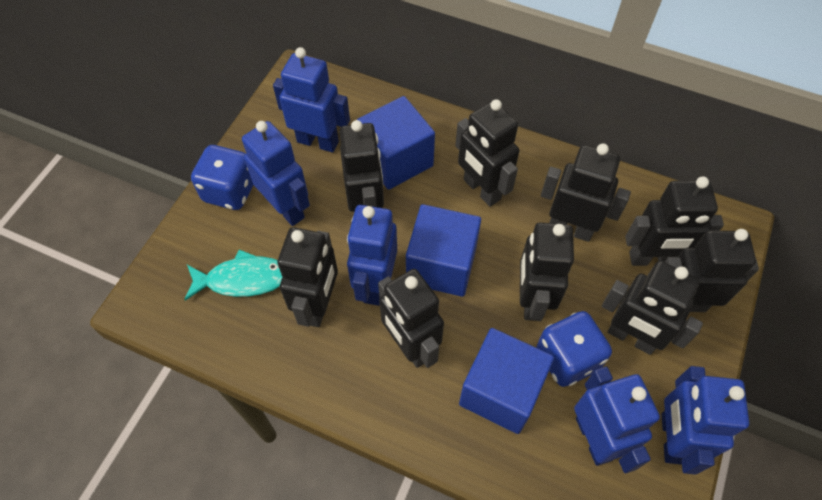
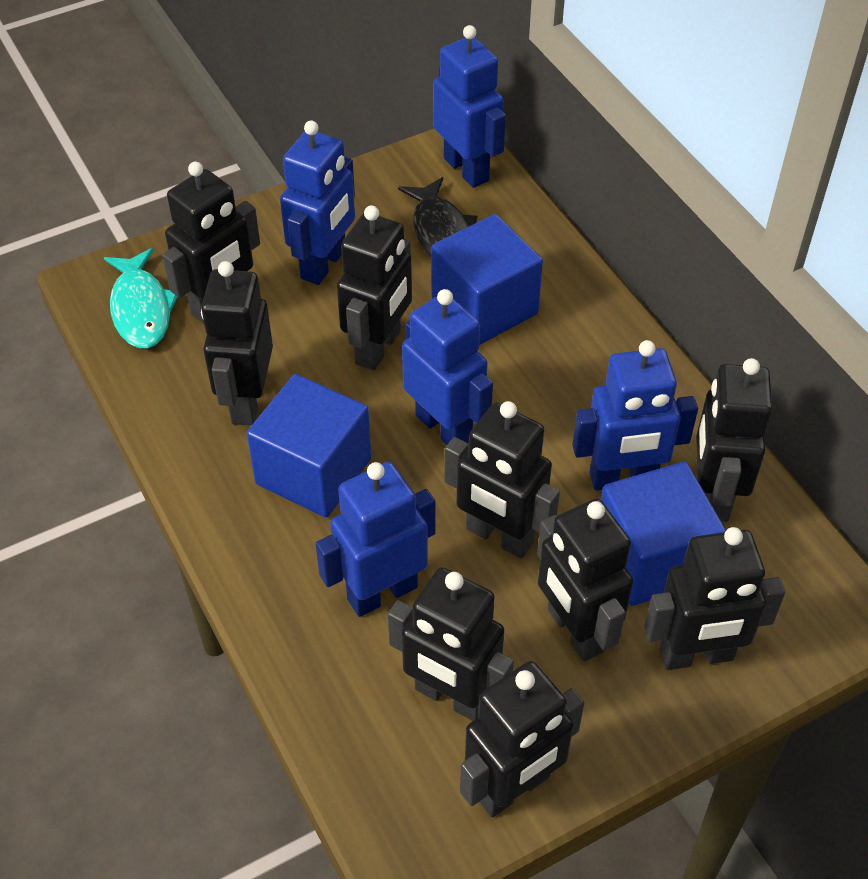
black fish: 0 -> 1
blue dice: 2 -> 0

